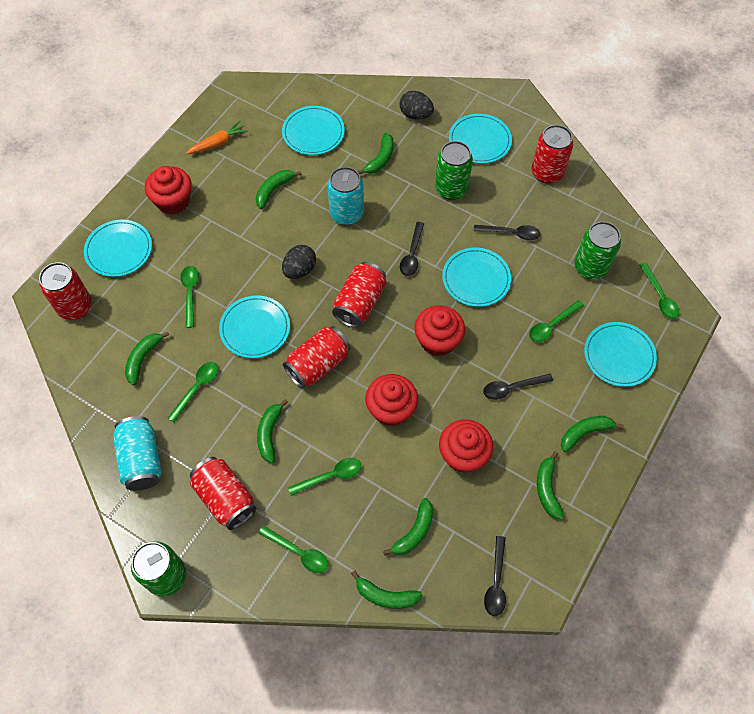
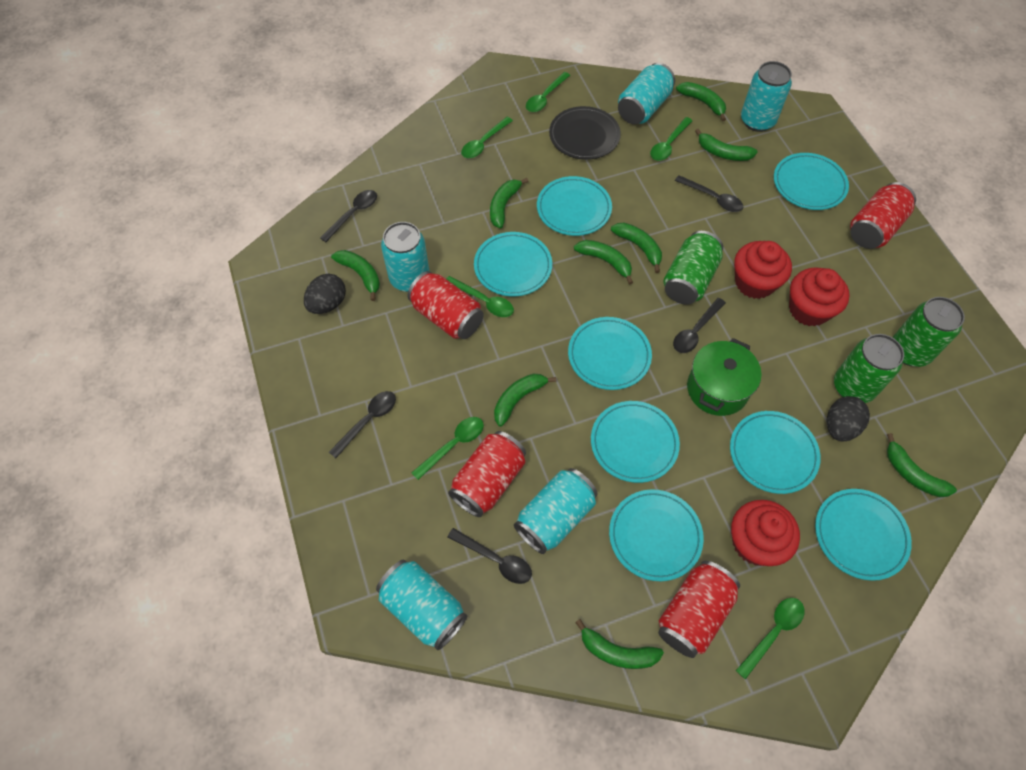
black plate: 0 -> 1
black spoon: 4 -> 5
green banana: 8 -> 9
green pot: 0 -> 1
orange carrot: 1 -> 0
red can: 5 -> 4
red cupcake: 4 -> 3
turquoise can: 2 -> 5
turquoise plate: 6 -> 8

